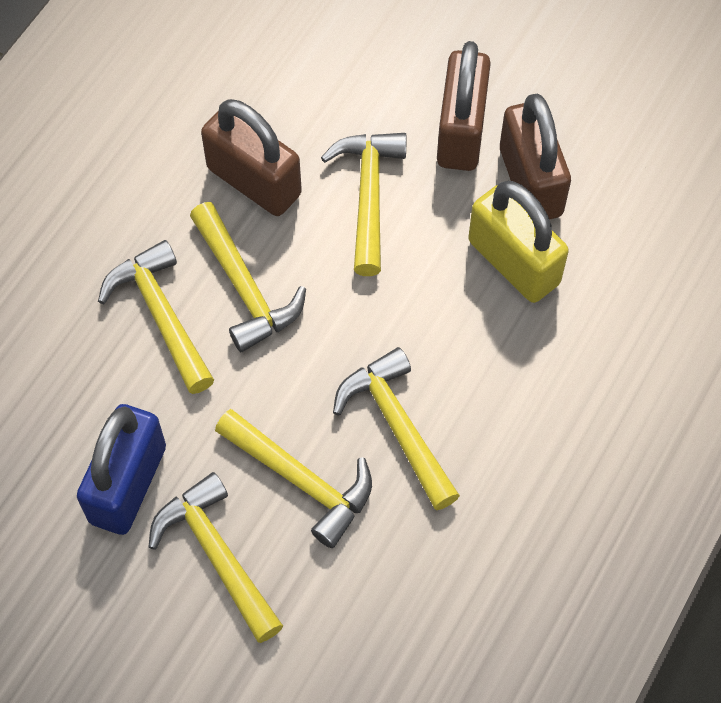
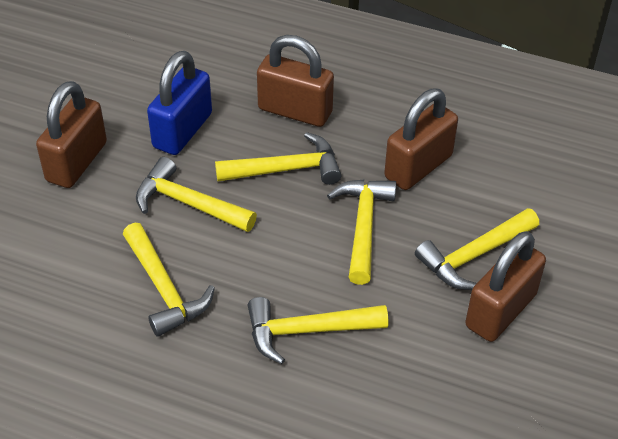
brown padlock: 3 -> 4
yellow padlock: 1 -> 0

